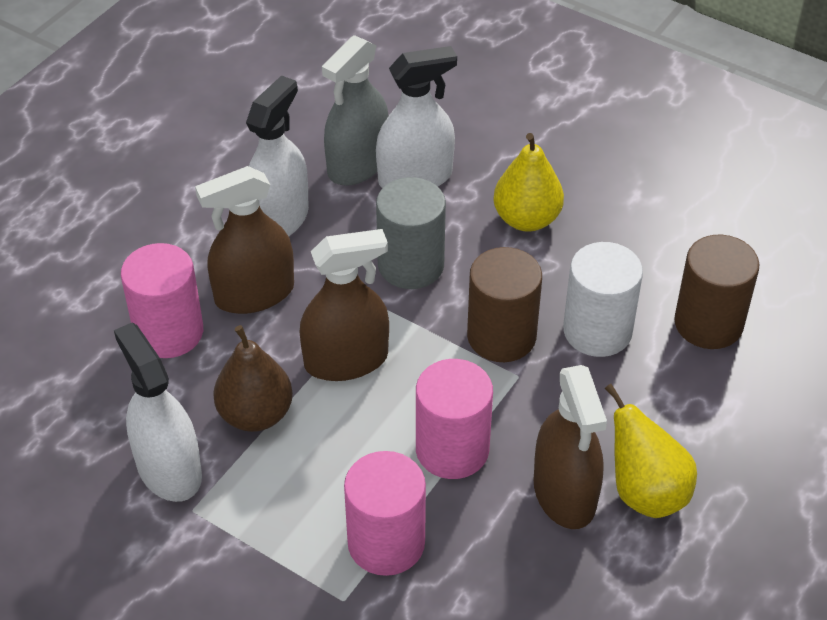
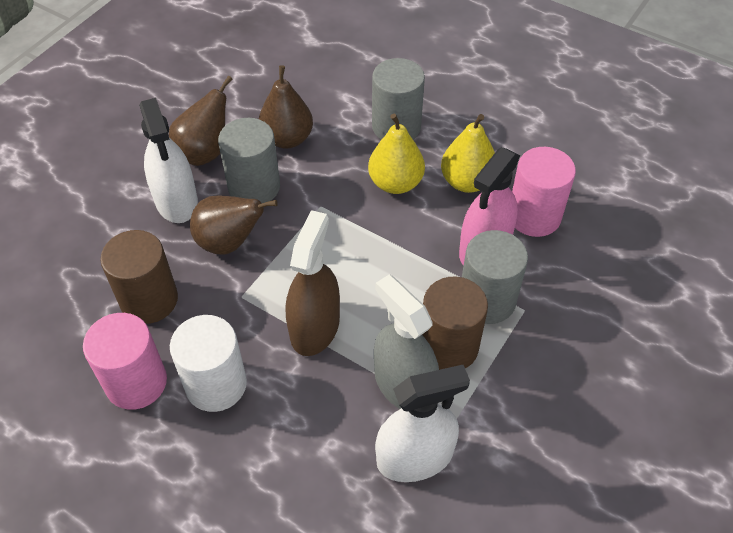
brown pear: 1 -> 3
brown spray bottle: 3 -> 1
grey cylinder: 1 -> 3
pink cylinder: 3 -> 2
pink spray bottle: 0 -> 1
white spray bottle: 3 -> 2

